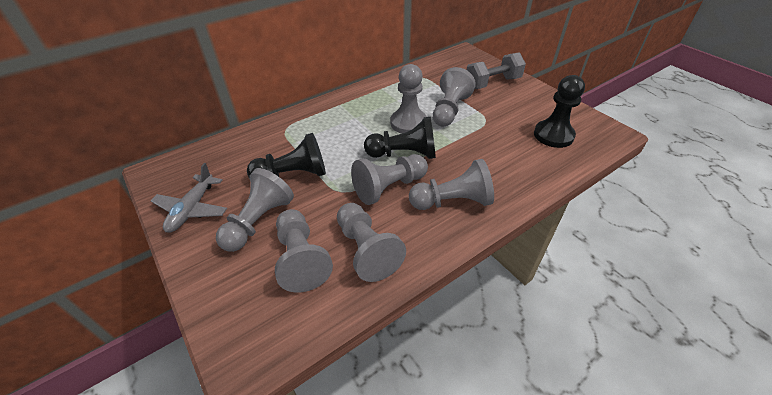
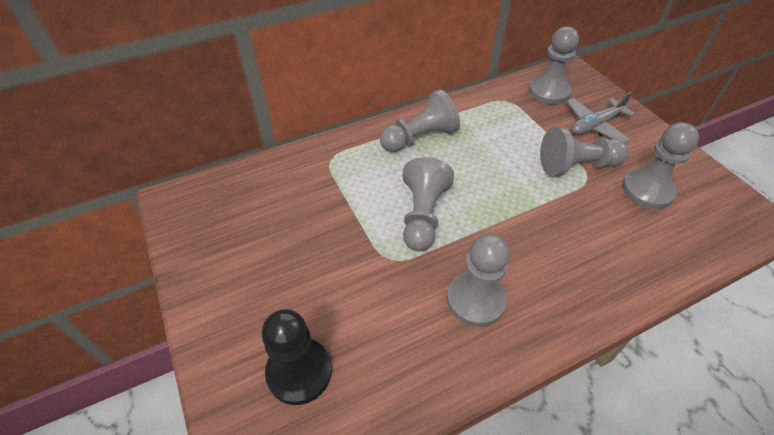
black pawn: 3 -> 1
grey dumbbell: 1 -> 0
grey pawn: 7 -> 6

